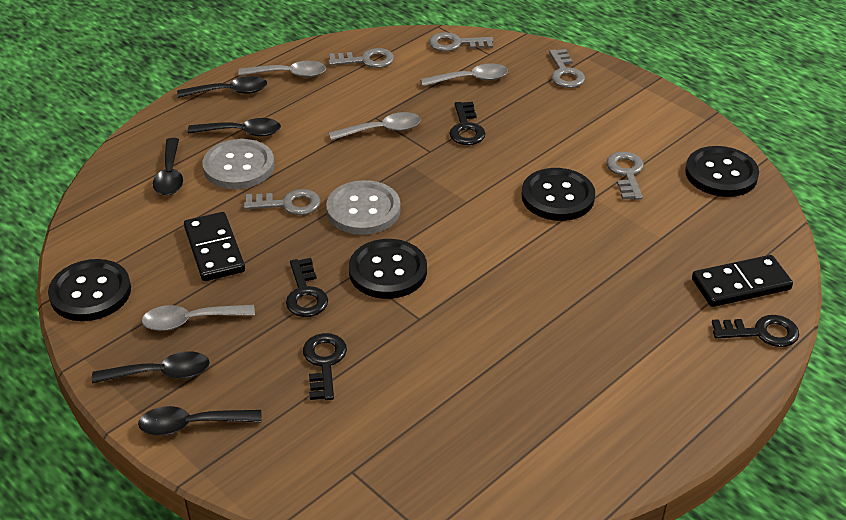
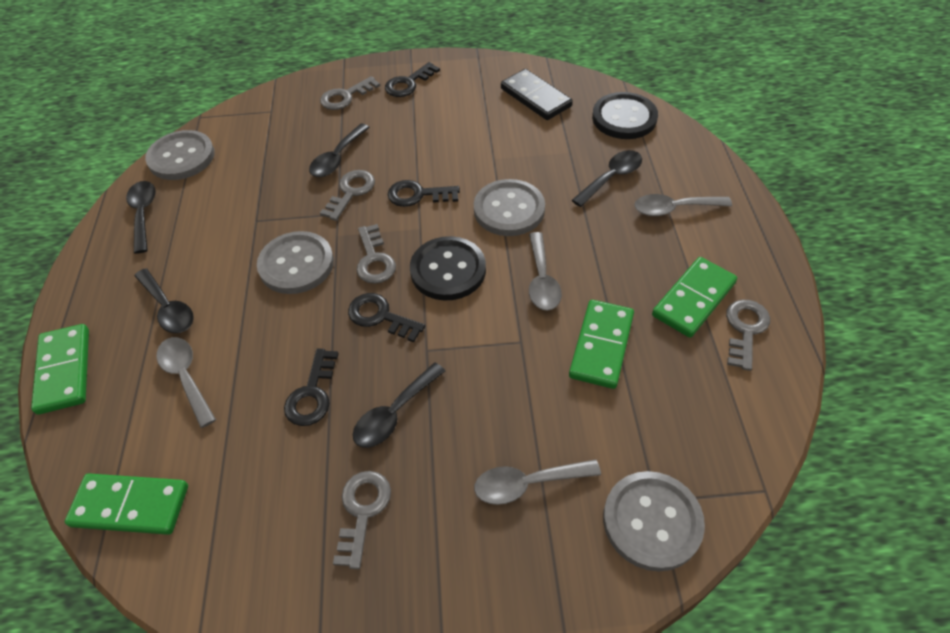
black button: 4 -> 2
black domino: 2 -> 1
green domino: 0 -> 4
grey button: 2 -> 4

